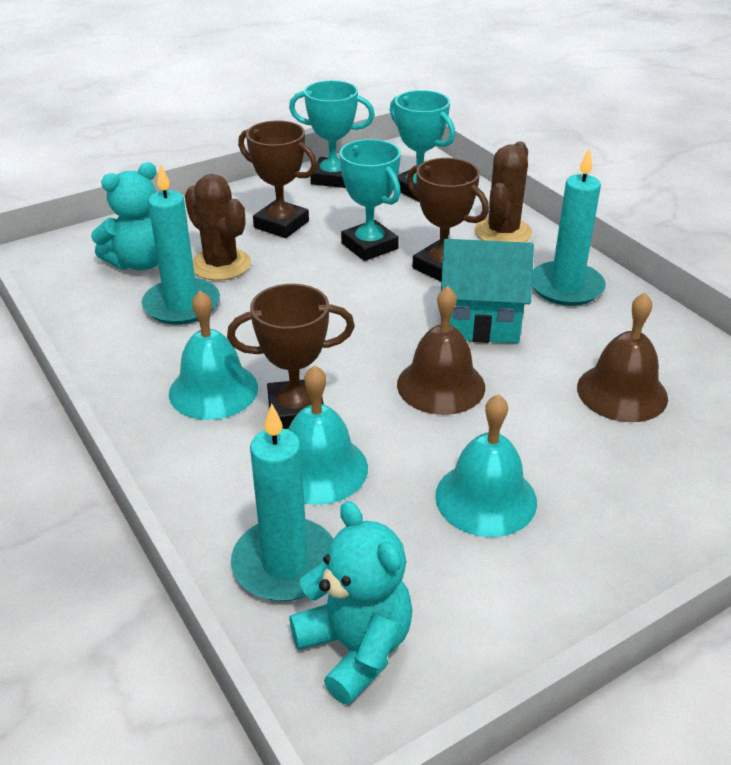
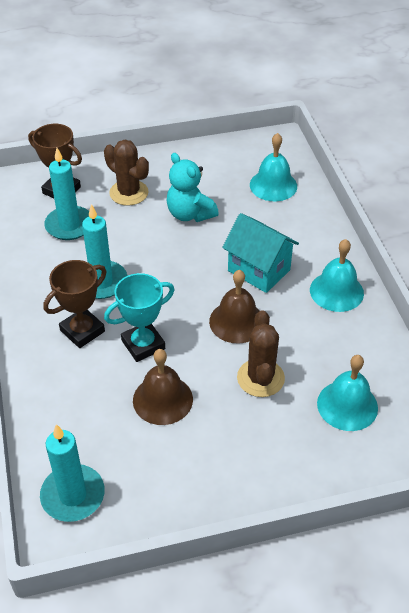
brown trophy: 3 -> 2
turquoise teddy bear: 2 -> 1
turquoise trophy: 3 -> 1

